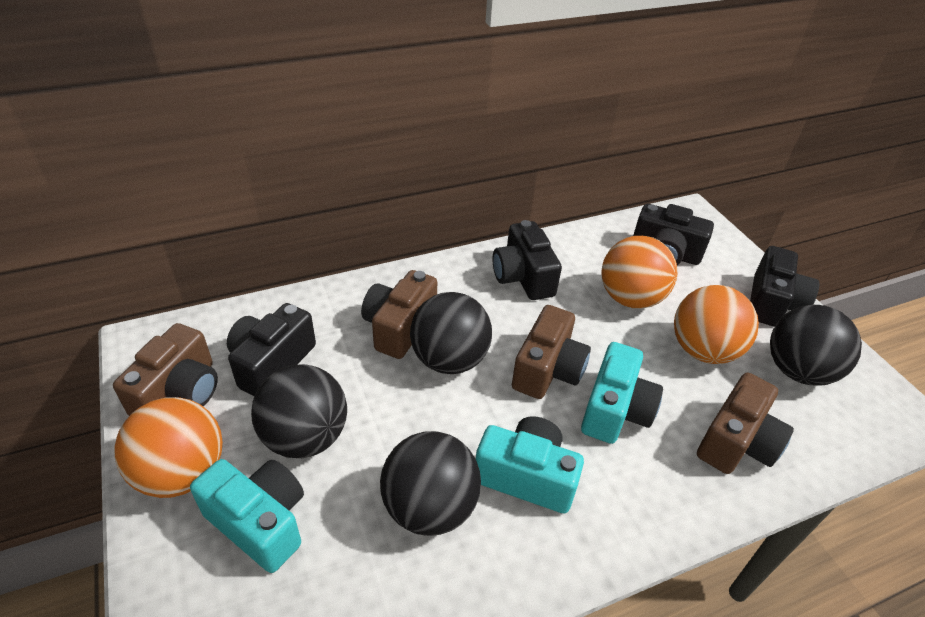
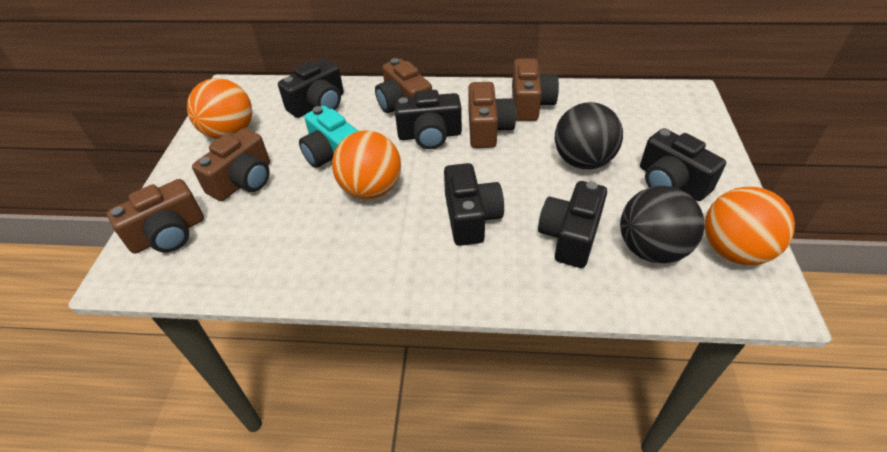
black ball: 4 -> 2
black camera: 4 -> 5
brown camera: 4 -> 5
turquoise camera: 3 -> 1

